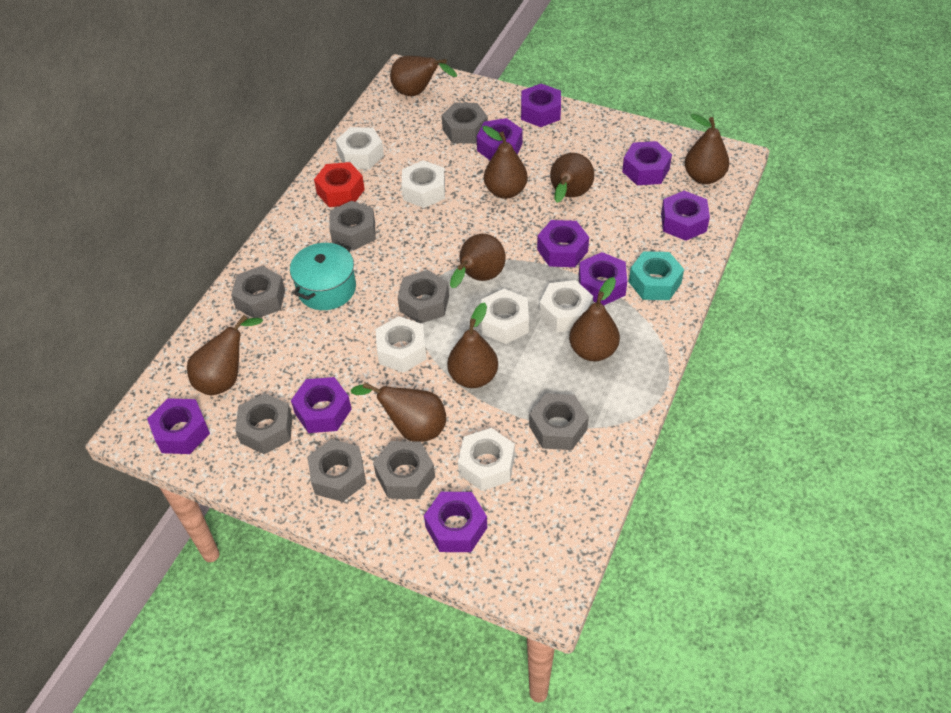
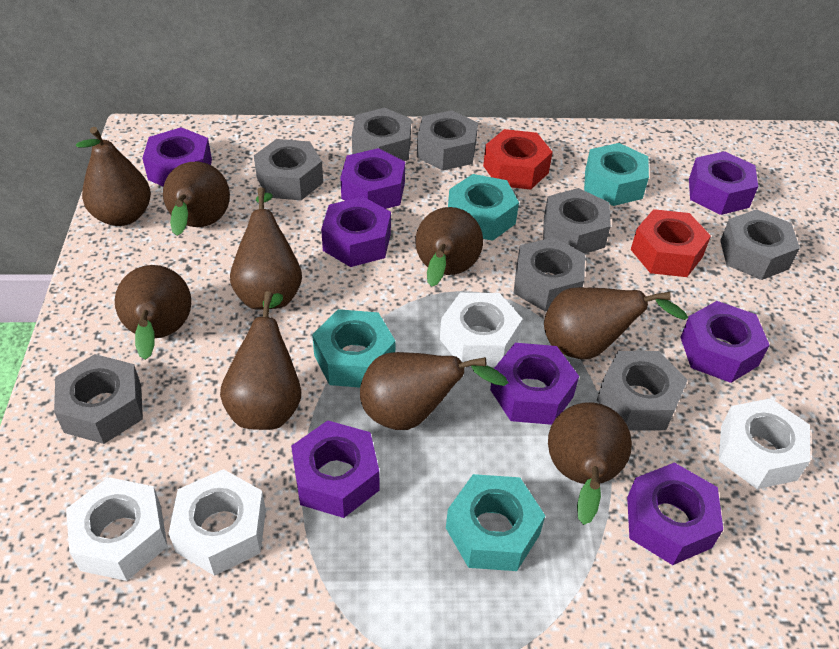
purple nut: 9 -> 8
red nut: 1 -> 2
turquoise nut: 1 -> 4
turquoise pot: 1 -> 0
white nut: 6 -> 4

